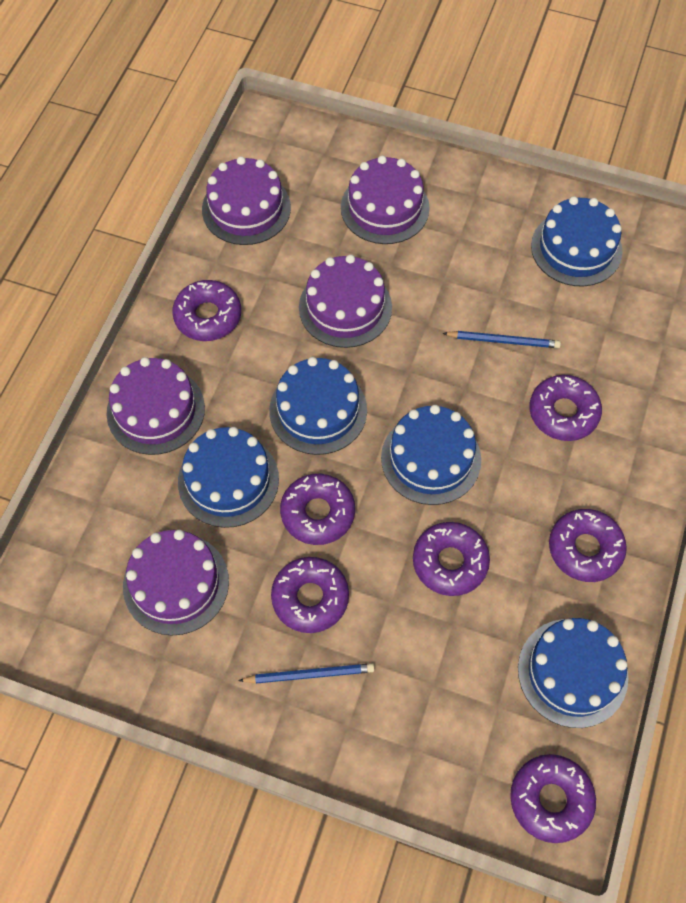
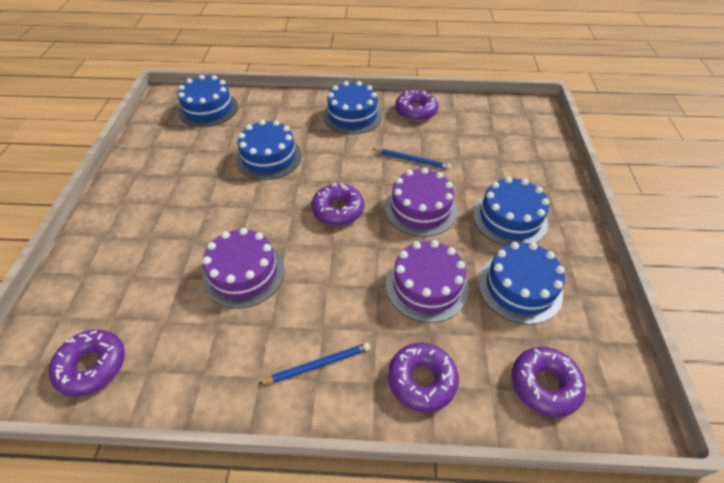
purple cake: 5 -> 3
purple donut: 7 -> 5

